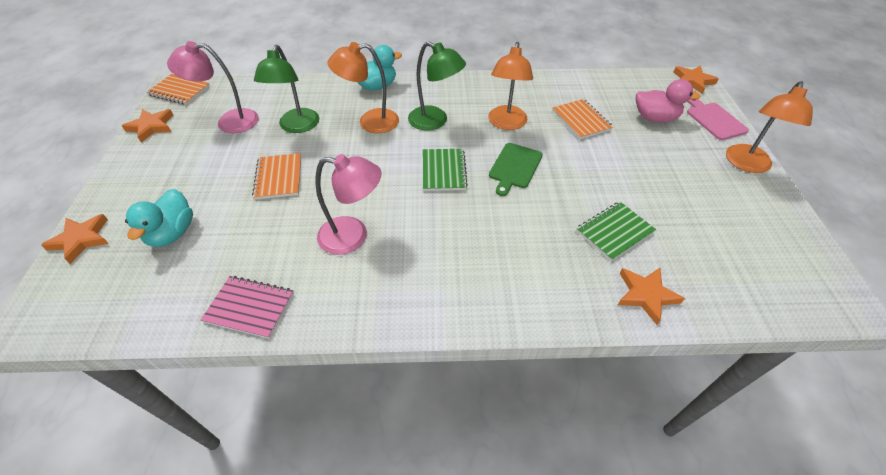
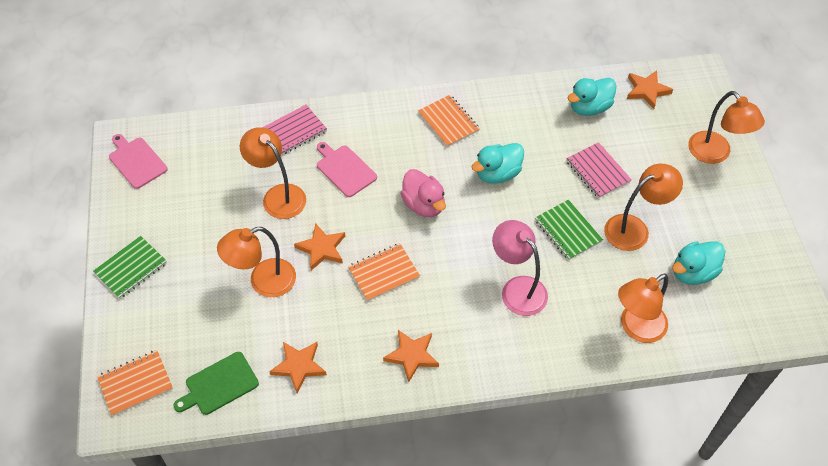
green lamp: 2 -> 0
orange lamp: 3 -> 5
pink cutting board: 1 -> 2
pink lamp: 2 -> 1
pink notebook: 1 -> 2
turquoise duck: 2 -> 3

